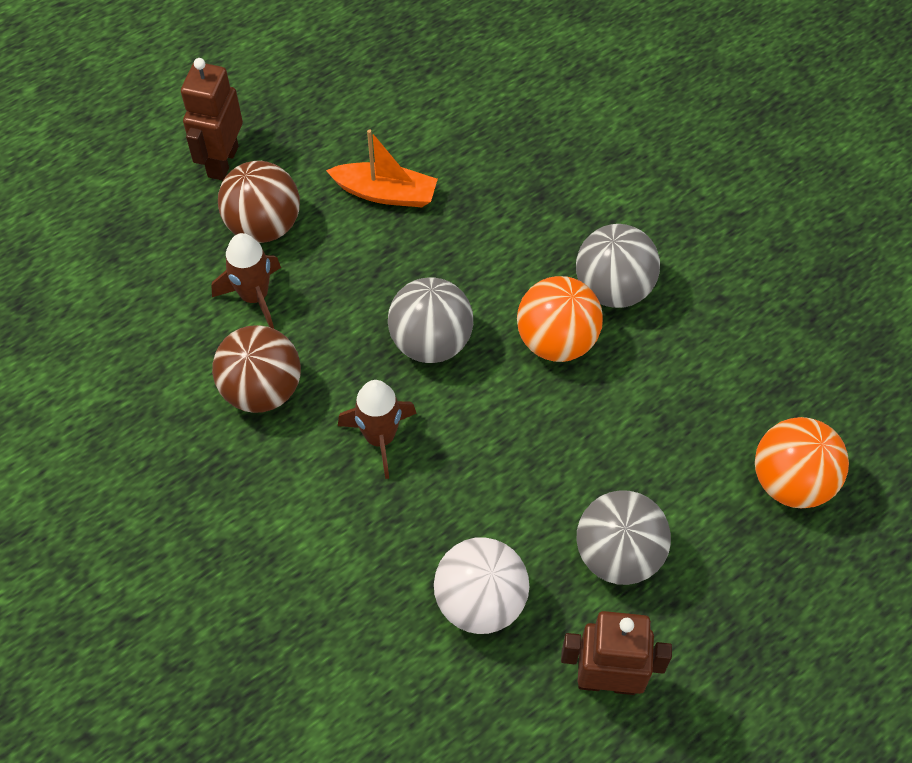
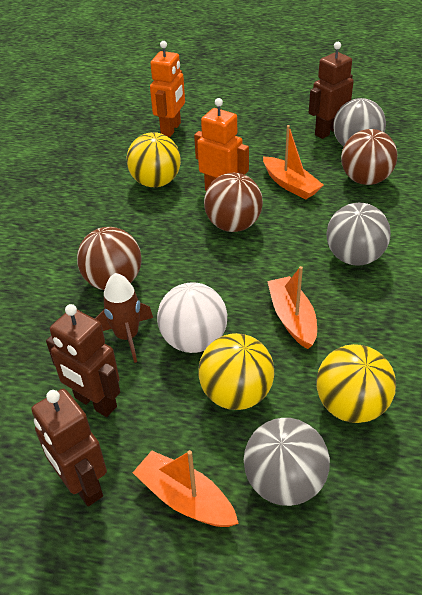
brown ball: 2 -> 3
brown robot: 2 -> 3
brown rocket: 2 -> 1
orange ball: 2 -> 0
orange boat: 1 -> 3
orange robot: 0 -> 2
yellow ball: 0 -> 3

